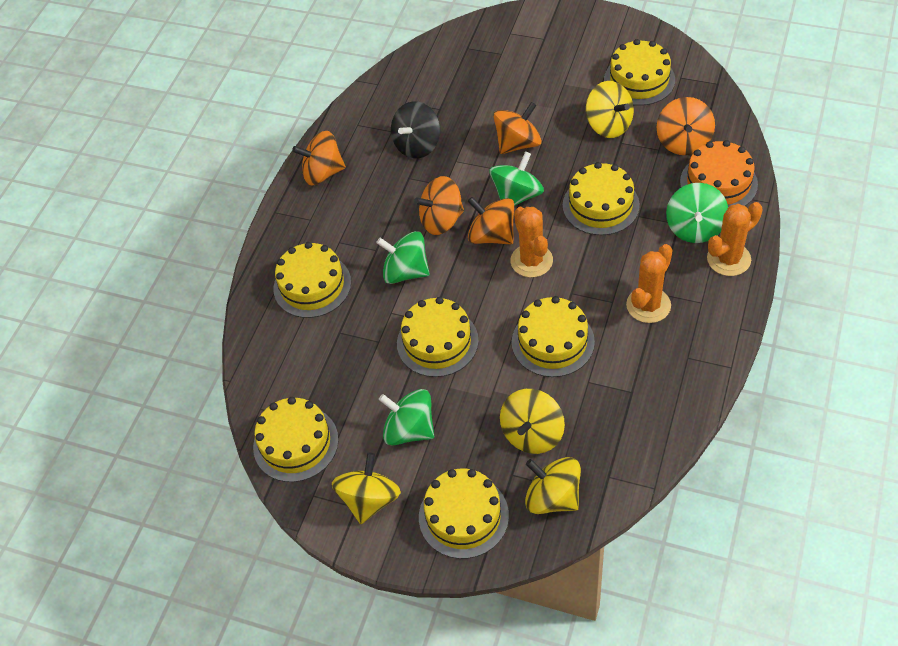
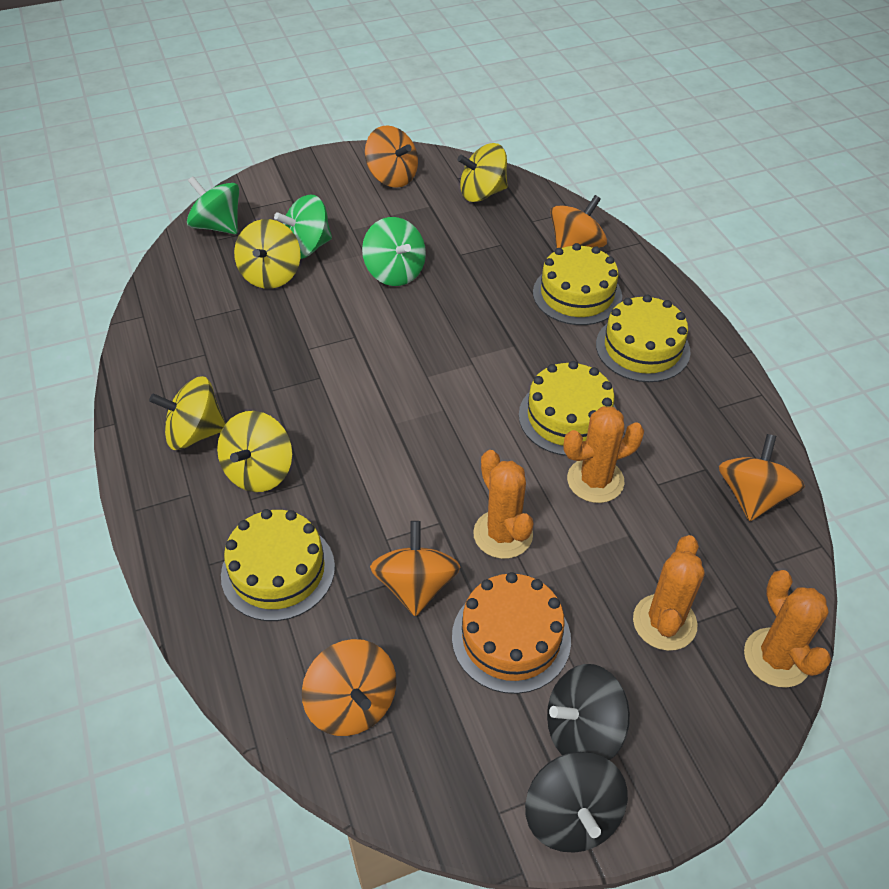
black spinning top: 1 -> 2
green spinning top: 4 -> 3
orange cactus: 3 -> 4
yellow cake: 7 -> 4

